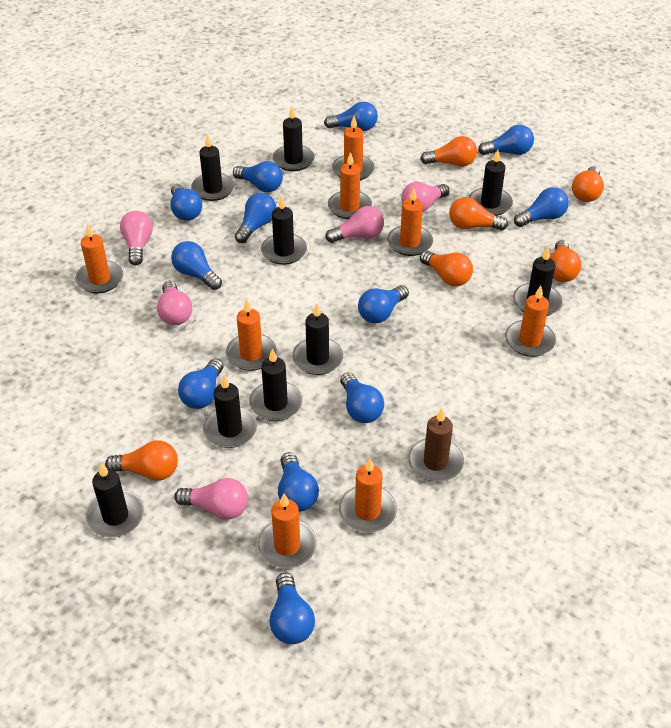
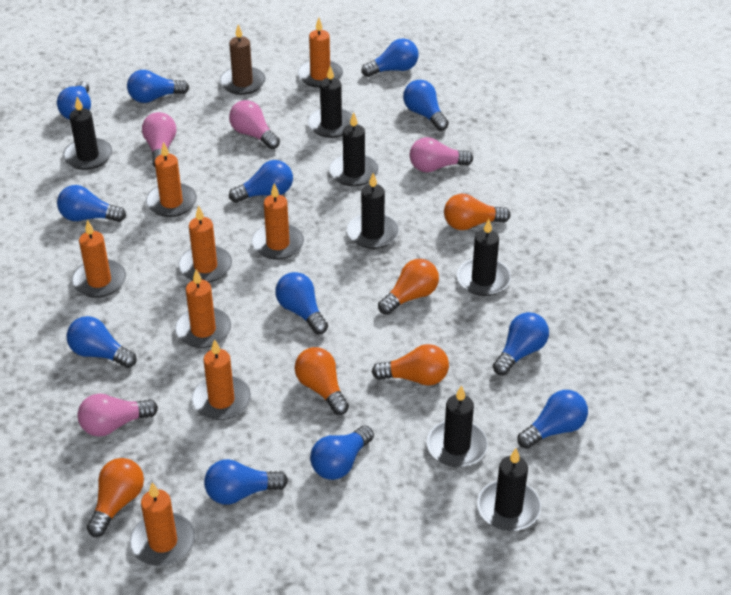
black candle: 9 -> 7
orange light bulb: 6 -> 5
pink light bulb: 5 -> 4

